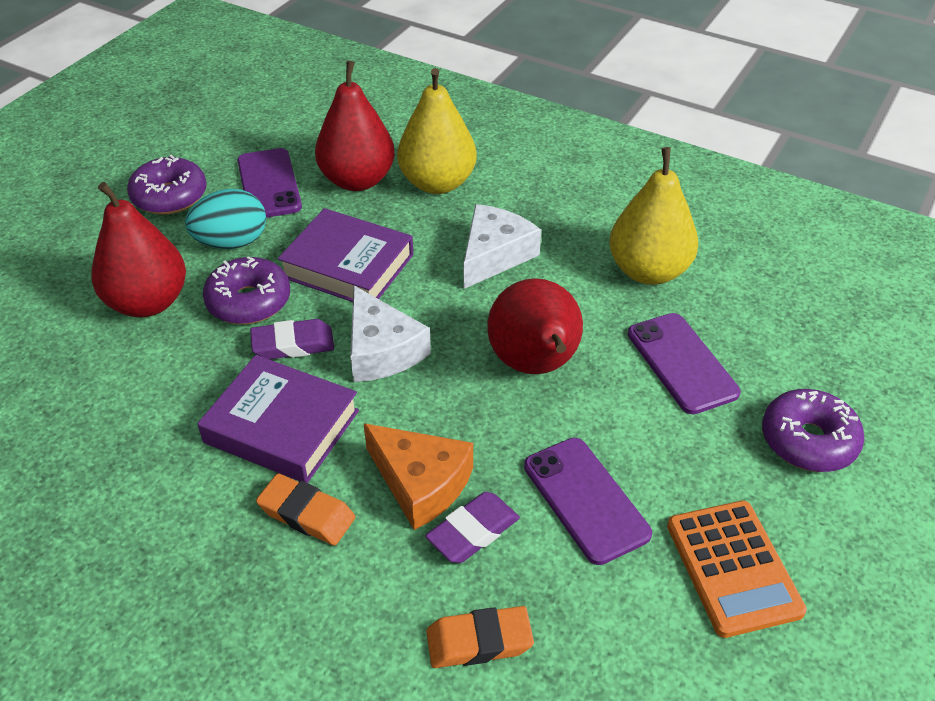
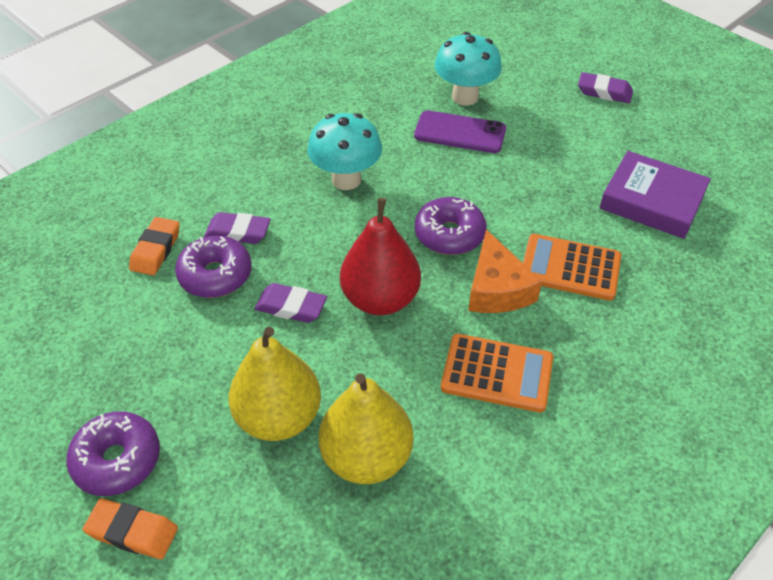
orange calculator: 1 -> 2
purple book: 2 -> 1
purple eraser: 2 -> 3
purple phone: 3 -> 1
red pear: 3 -> 1
turquoise egg: 1 -> 0
turquoise mushroom: 0 -> 2
white cheese: 2 -> 0

